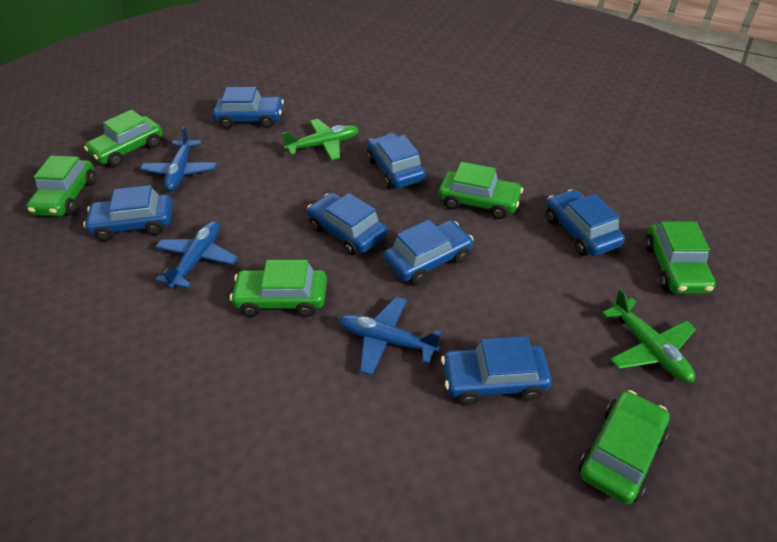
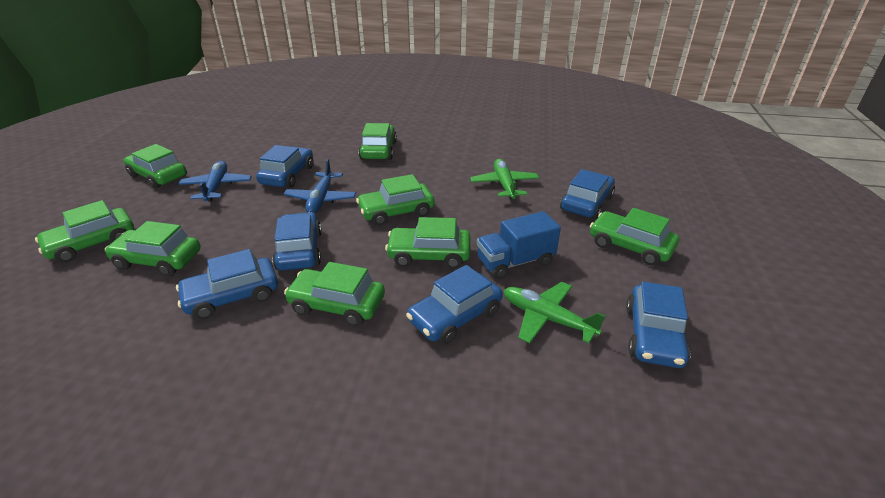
blue car: 7 -> 6
blue plane: 3 -> 2
blue truck: 0 -> 1
green car: 6 -> 8

